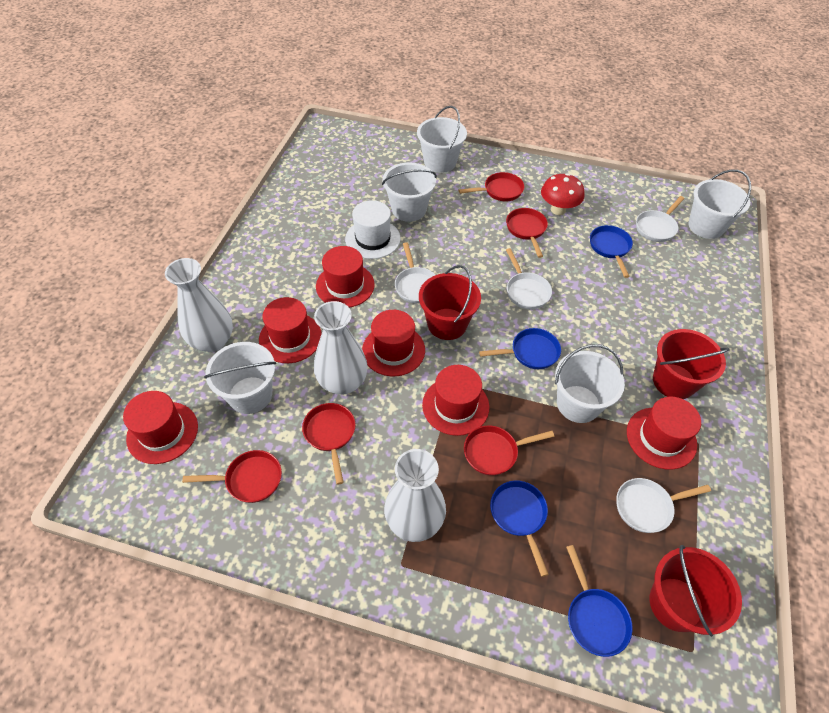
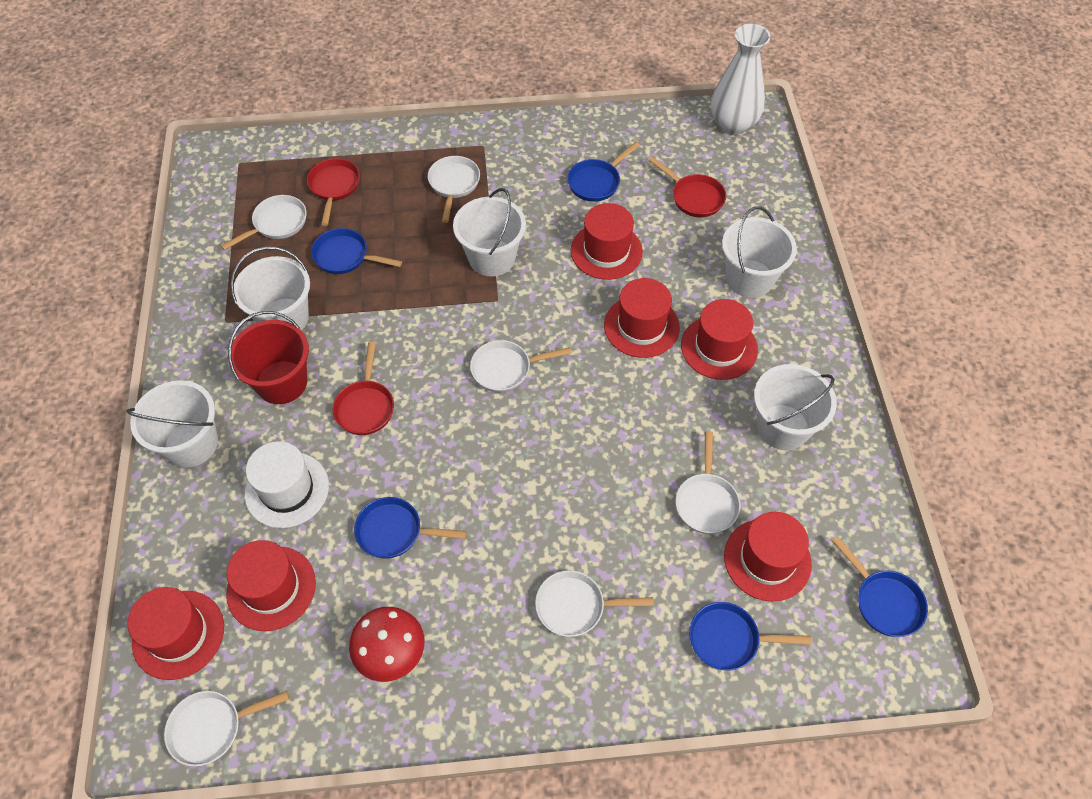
blue pan: 4 -> 5
red bucket: 3 -> 1
red pan: 5 -> 3
white pan: 4 -> 6
white vase: 3 -> 1

